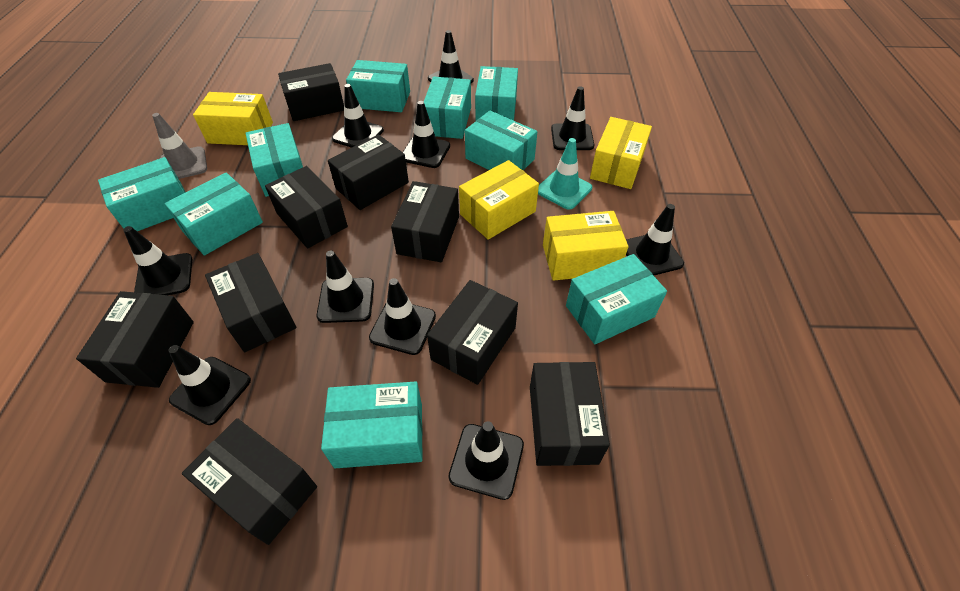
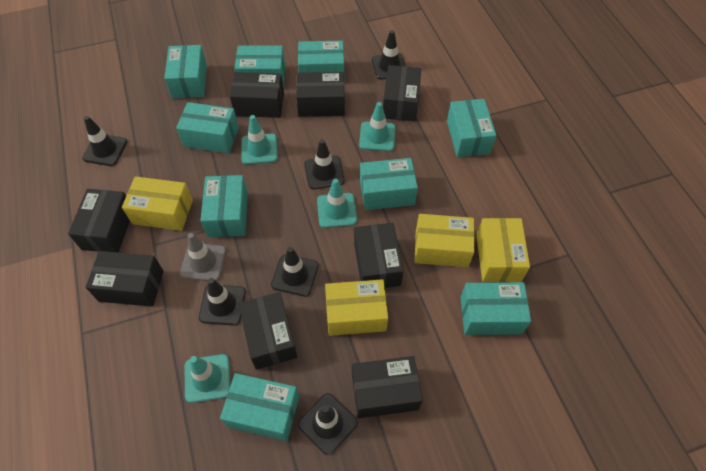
black box: 9 -> 8
black traffic cone: 10 -> 6
turquoise traffic cone: 1 -> 4

